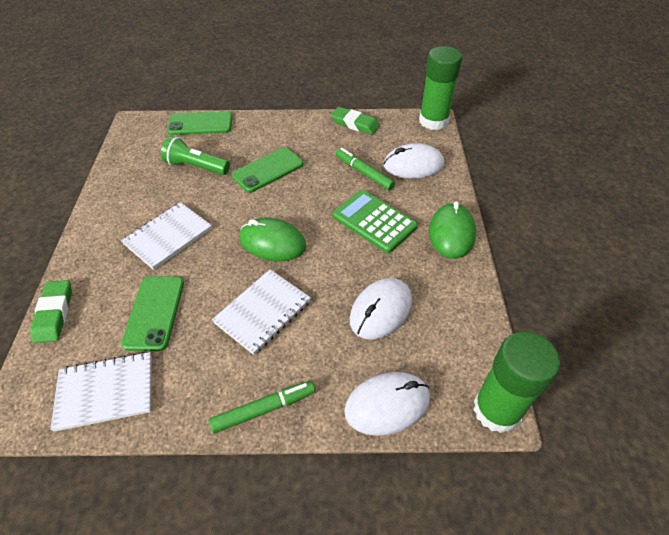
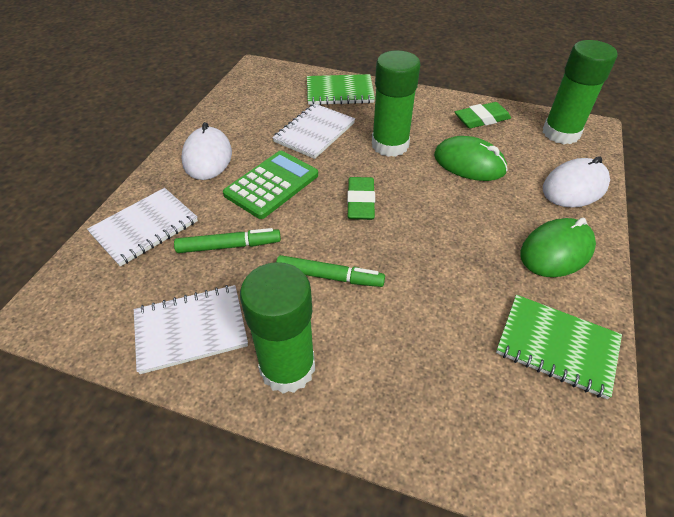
green flashlight: 1 -> 0
green glue stick: 2 -> 3
green notebook: 0 -> 2
green phone: 3 -> 0
white mouse: 3 -> 2

